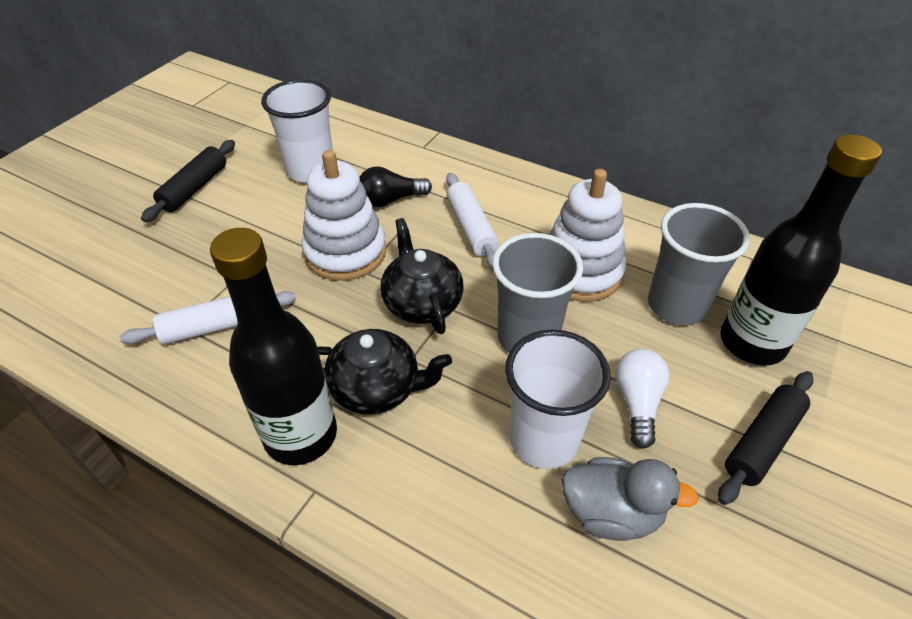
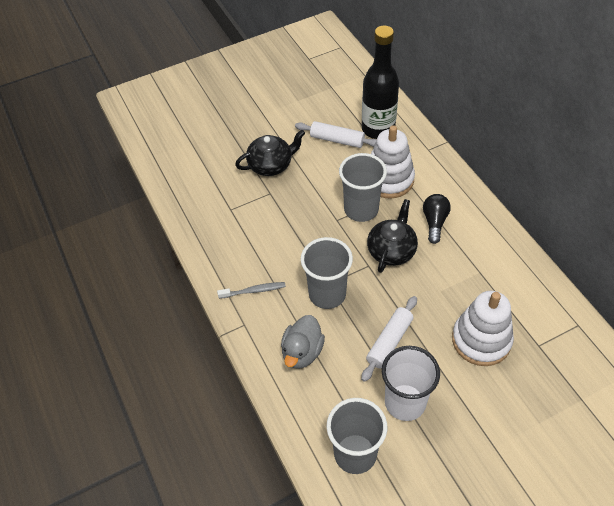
black bottle: 2 -> 1
black rolling pin: 2 -> 0
grey cup: 2 -> 3
grey toothbrush: 0 -> 1
white cup: 2 -> 1
white light bulb: 1 -> 0

